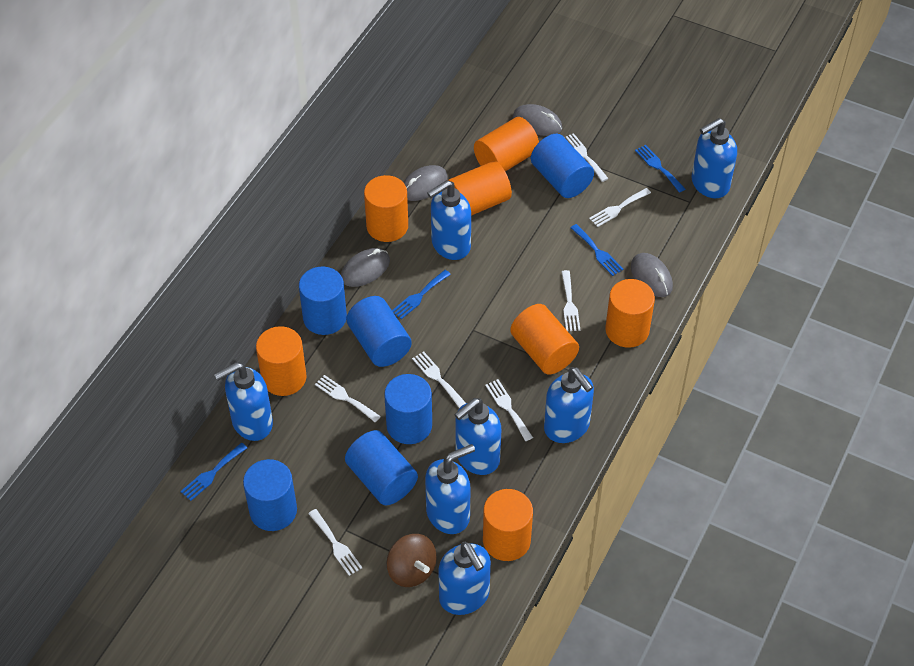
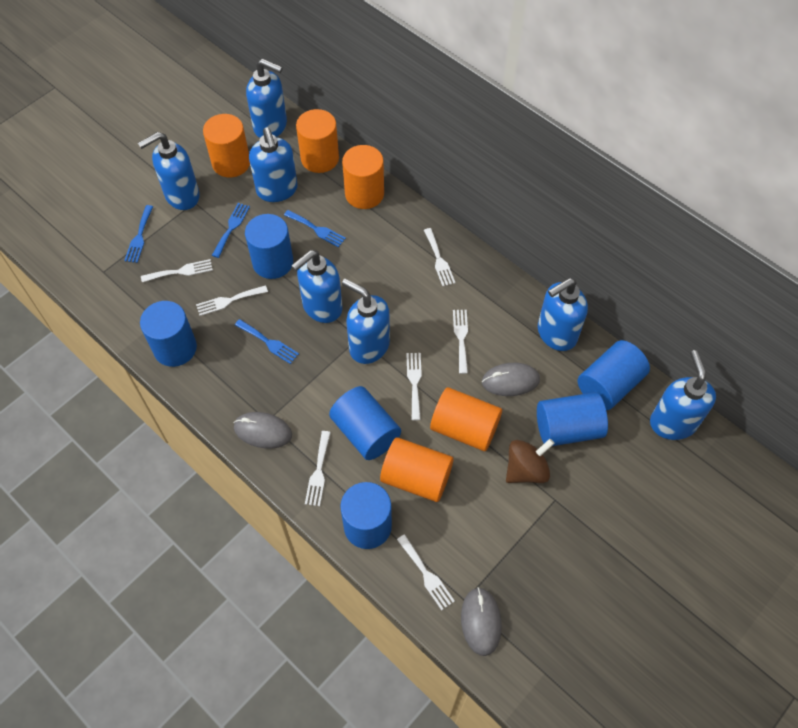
grey mouse: 4 -> 3
orange cylinder: 7 -> 5

